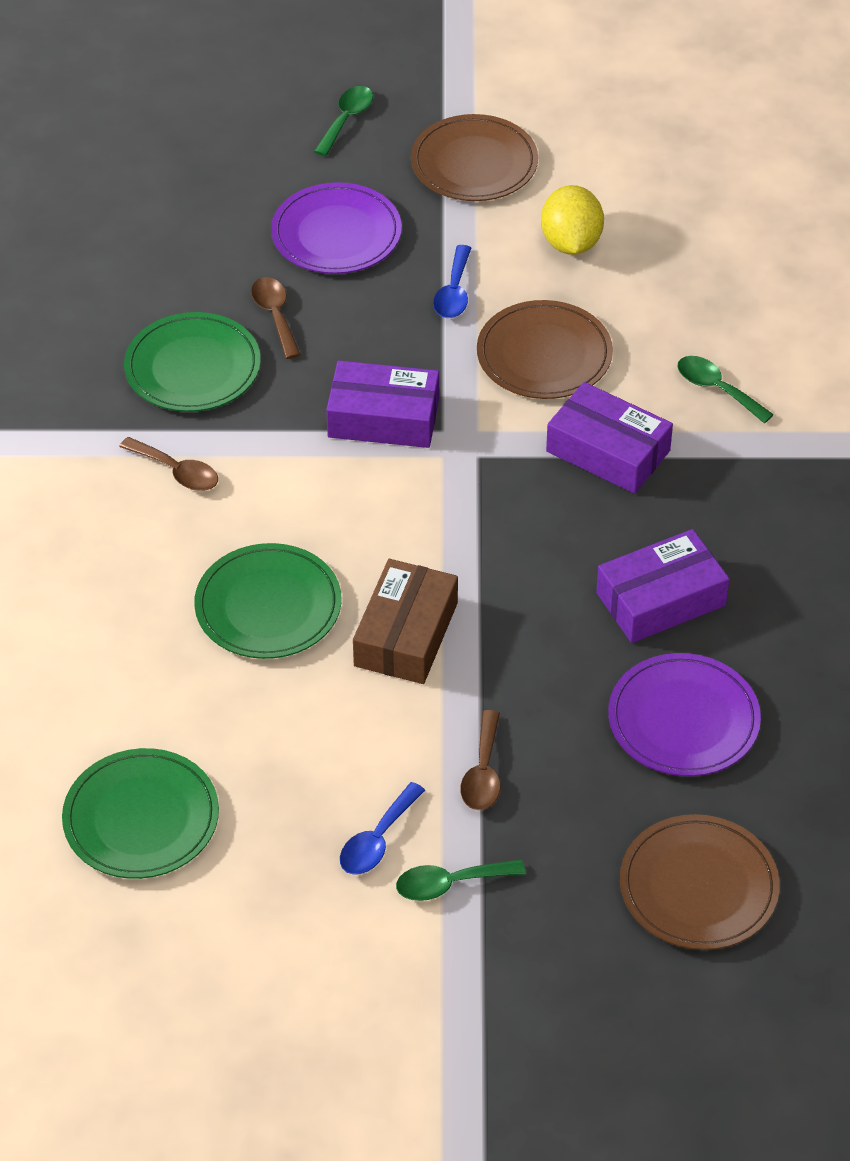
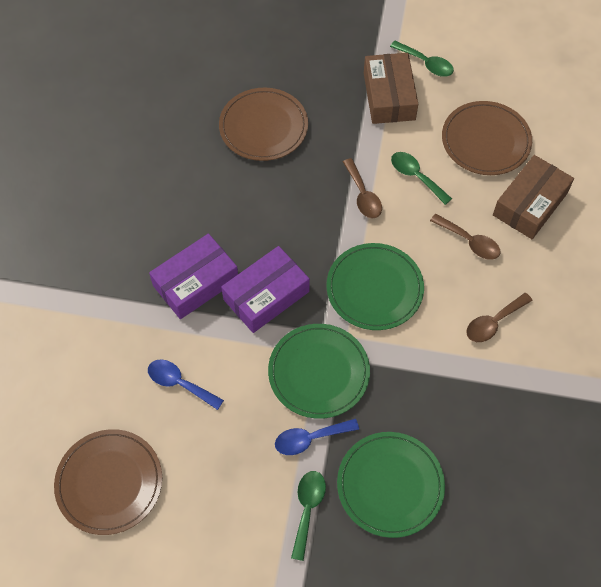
brown box: 1 -> 2
purple box: 3 -> 2
purple plate: 2 -> 0
yellow lemon: 1 -> 0

